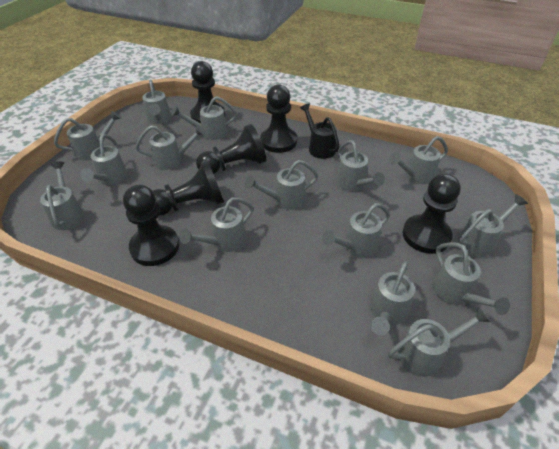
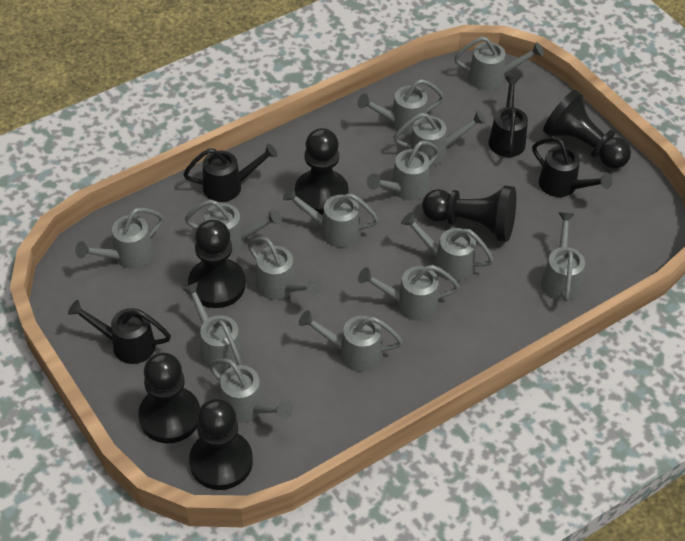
black watering can: 1 -> 4
grey watering can: 15 -> 14

